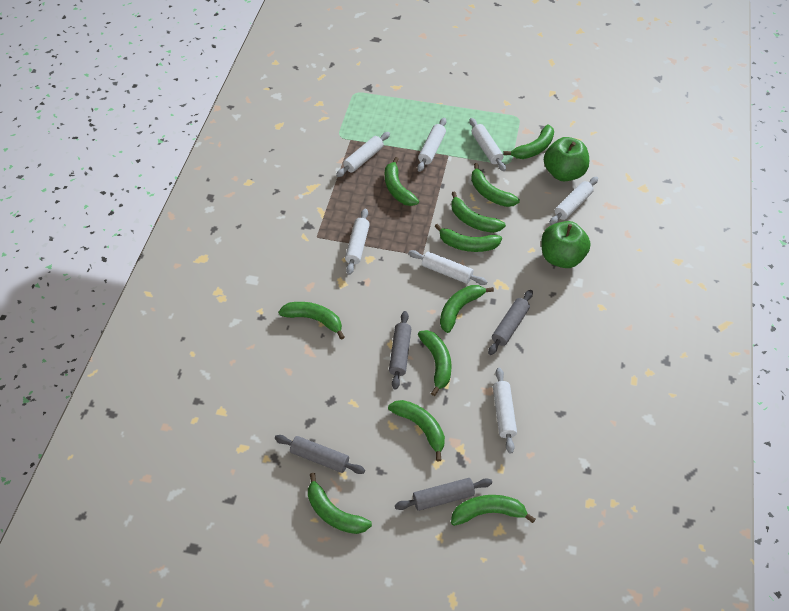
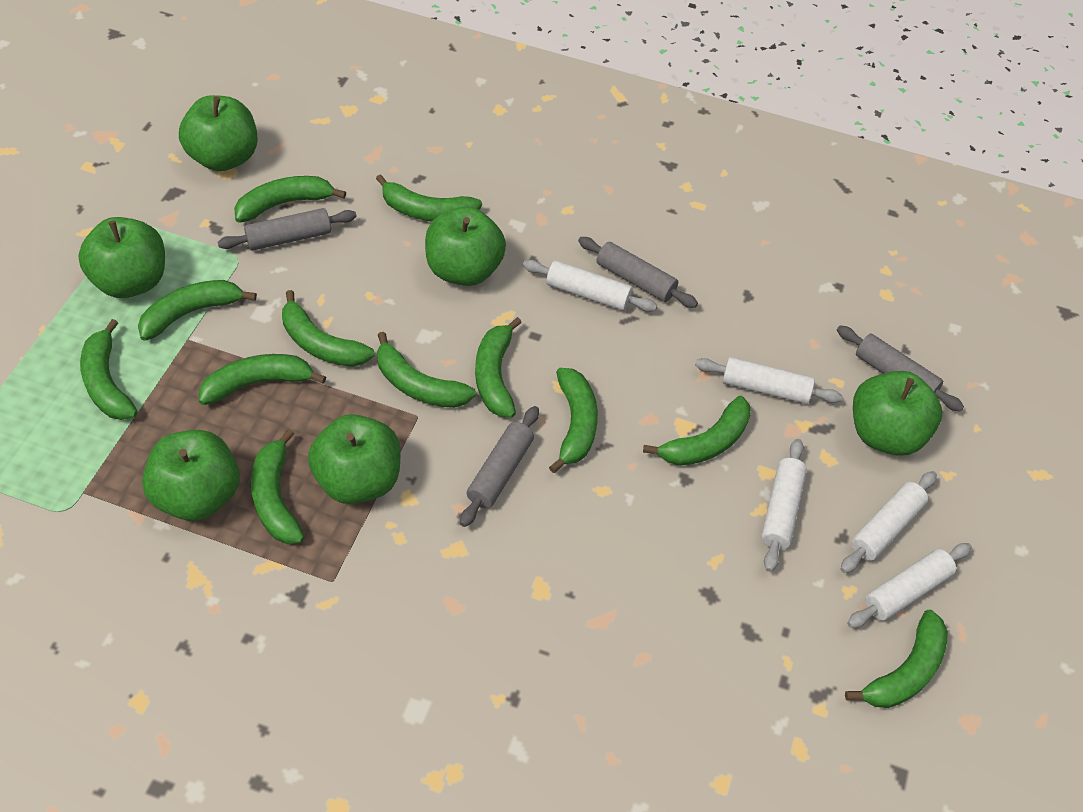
green apple: 2 -> 6
green banana: 11 -> 12
white rolling pin: 7 -> 5

